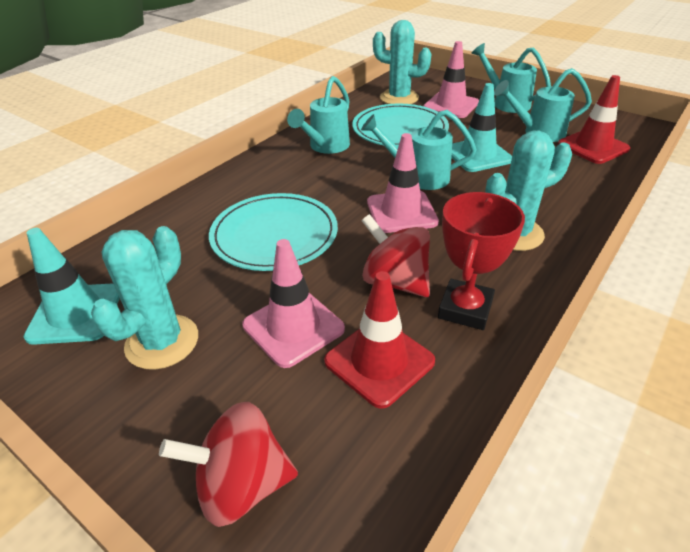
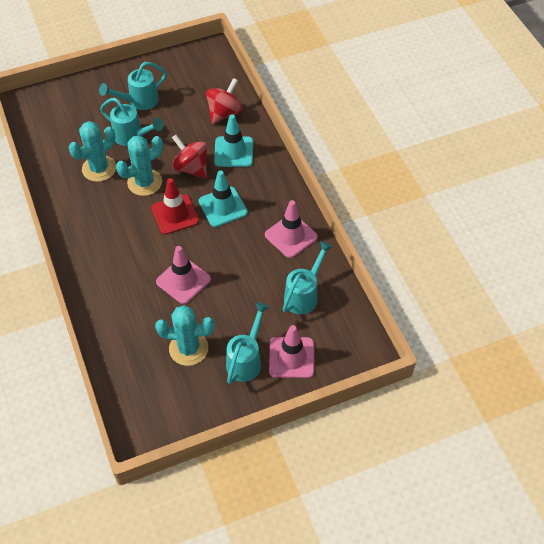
red traffic cone: 2 -> 1
red trophy: 1 -> 0
turquoise plate: 2 -> 0

